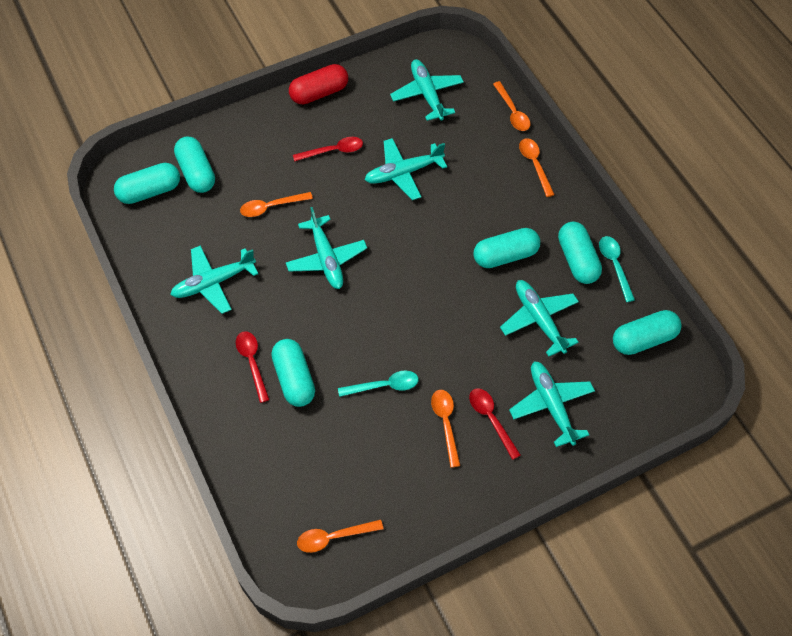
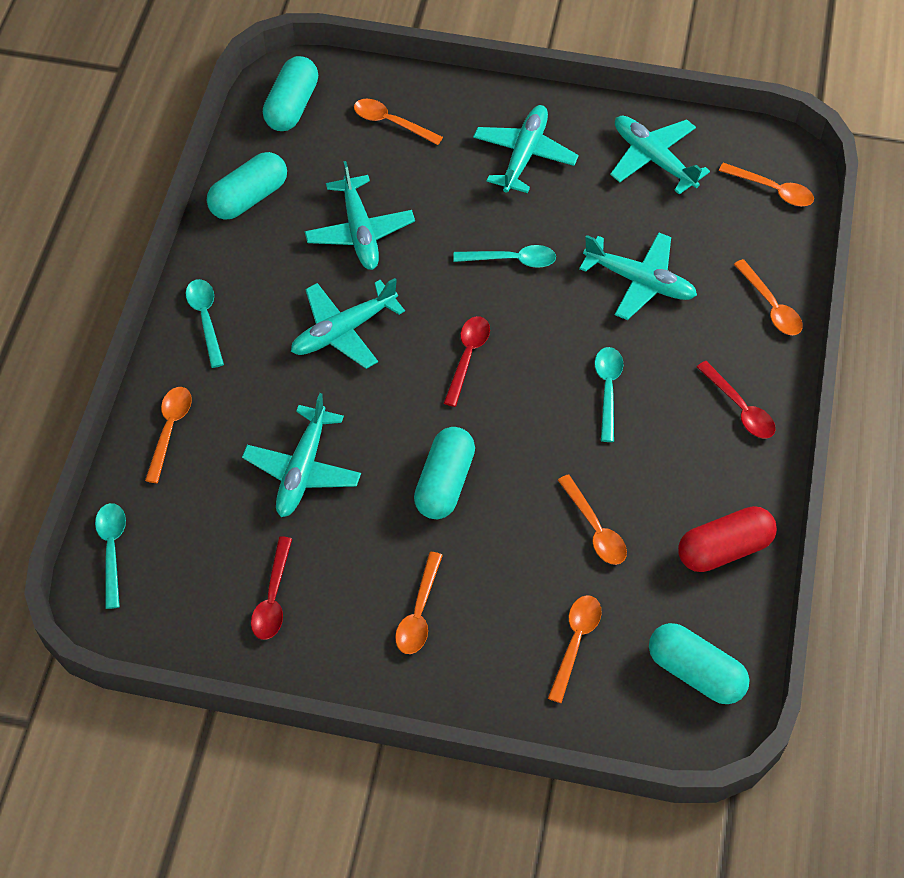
orange spoon: 5 -> 7
turquoise capsule: 6 -> 4
turquoise spoon: 2 -> 4

